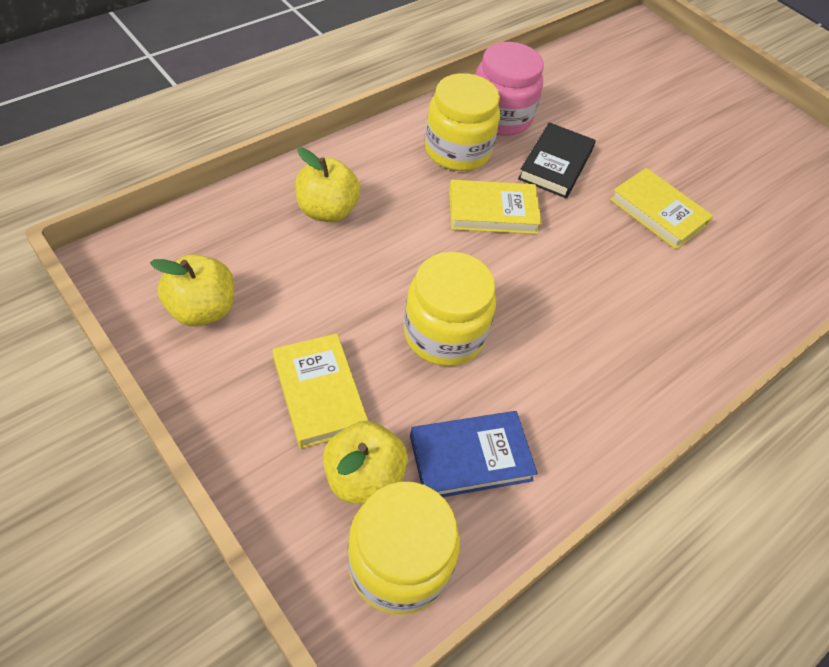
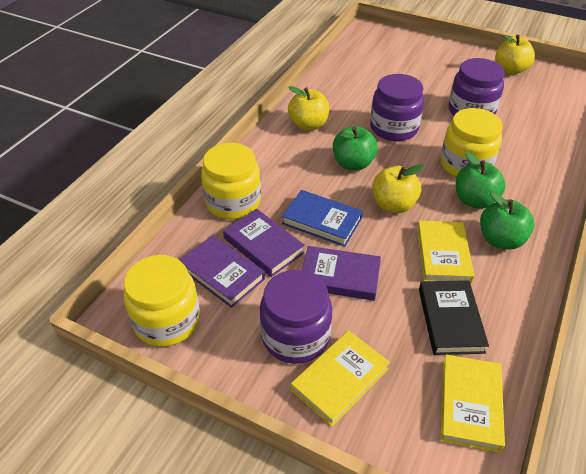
green apple: 0 -> 3
pink jar: 1 -> 0
purple book: 0 -> 3
purple jar: 0 -> 3

